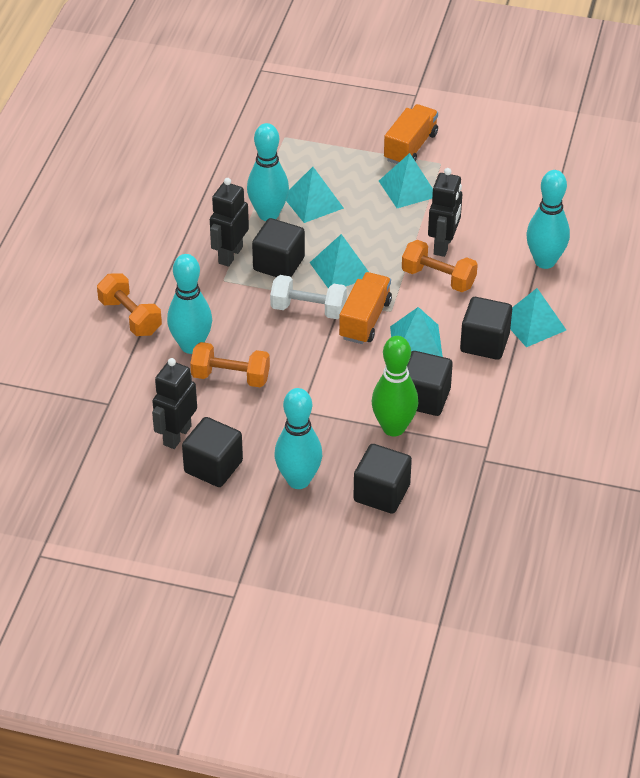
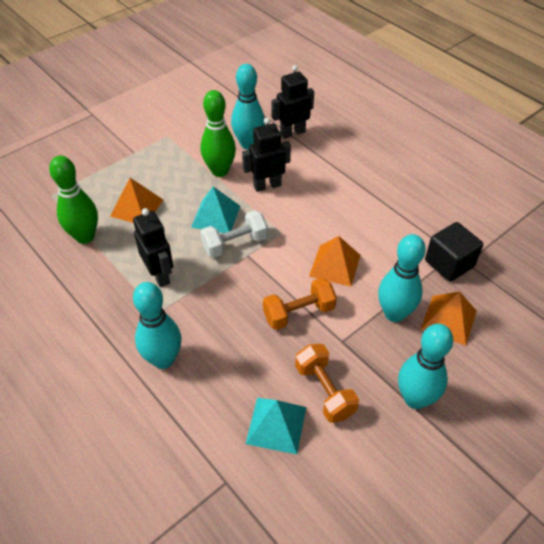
black cube: 5 -> 1
green bowling pin: 1 -> 2
orange dumbbell: 3 -> 2
orange pyramid: 0 -> 3
orange truck: 2 -> 0
turquoise pyramid: 5 -> 2

